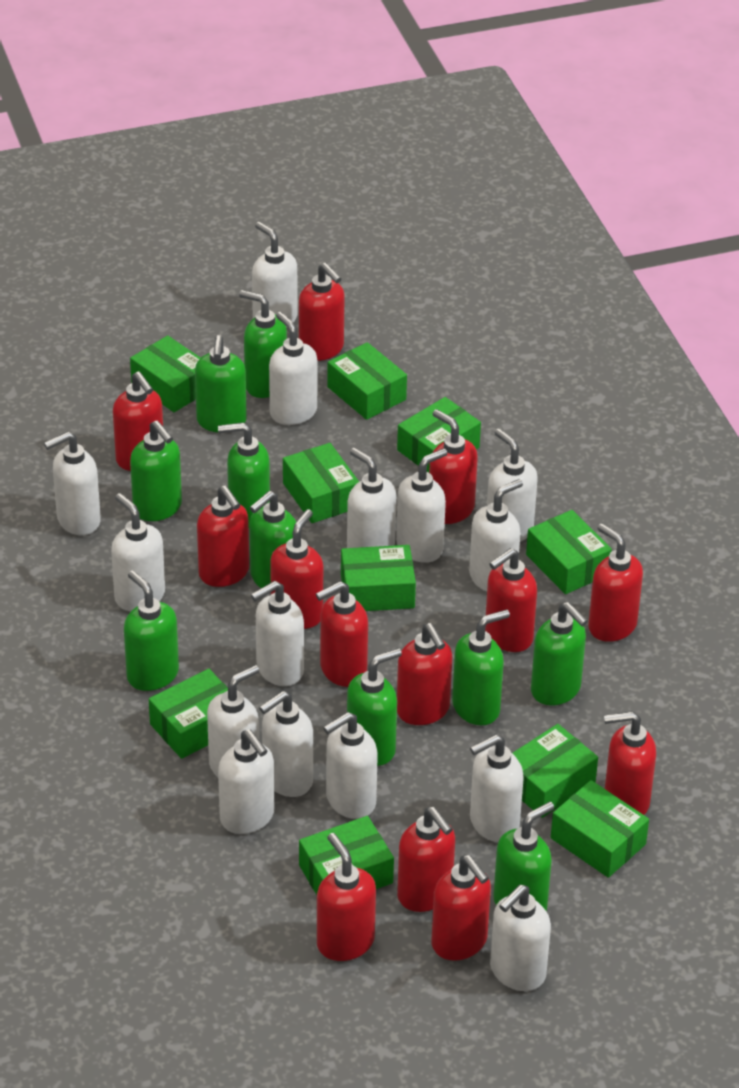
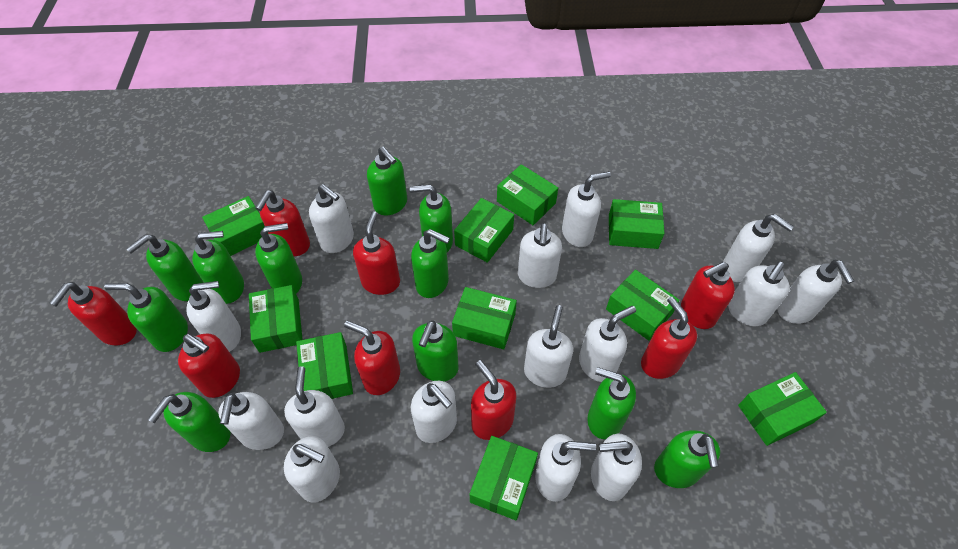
green soap dispenser: 10 -> 11
red soap dispenser: 13 -> 8

